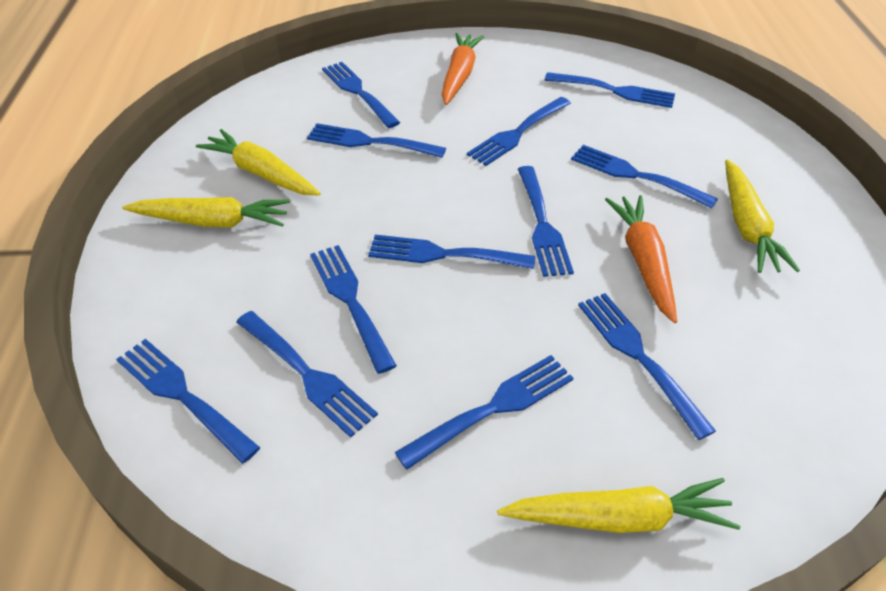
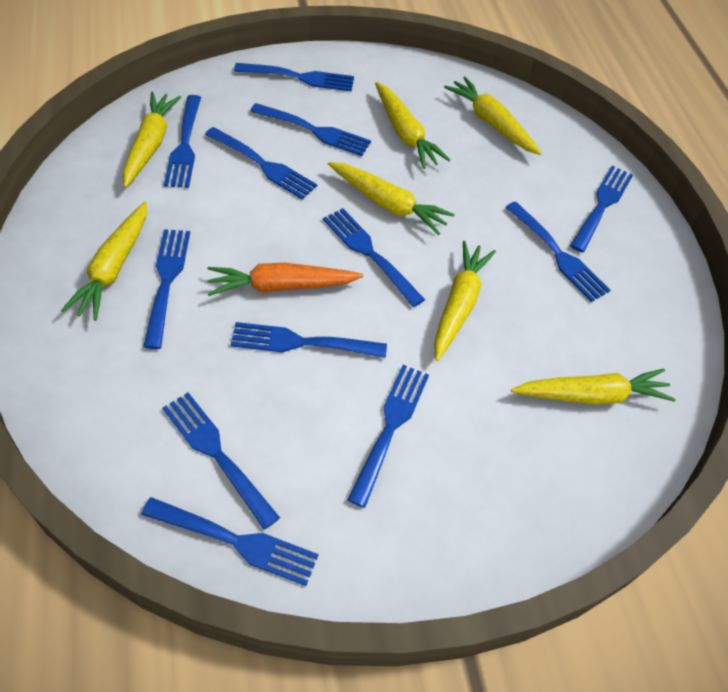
orange carrot: 2 -> 1
yellow carrot: 4 -> 7

